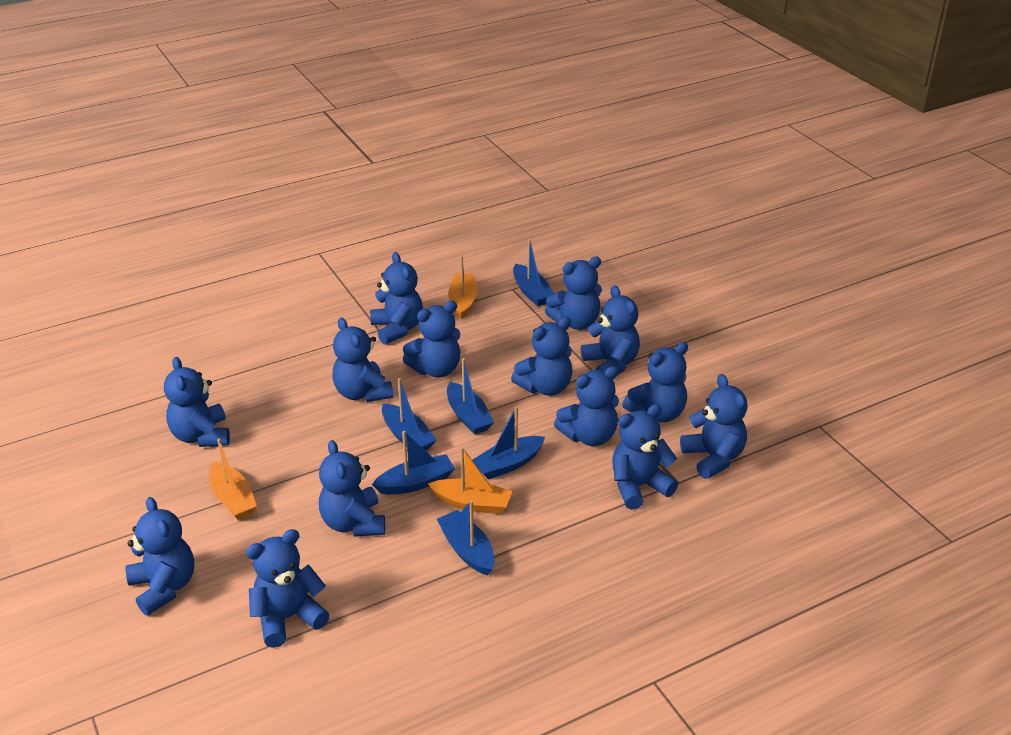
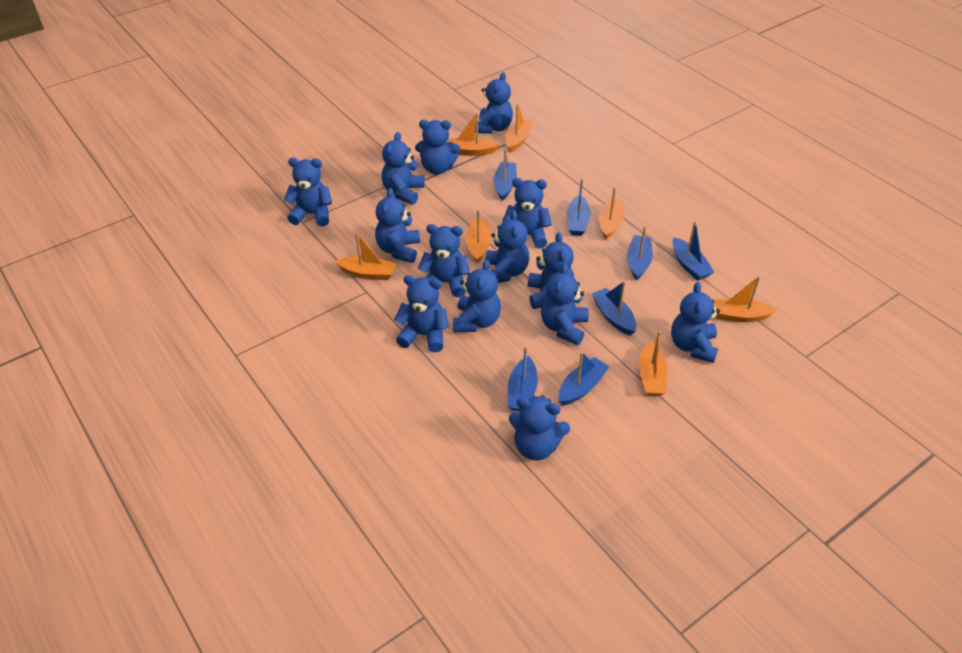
blue boat: 6 -> 7
orange boat: 3 -> 7

